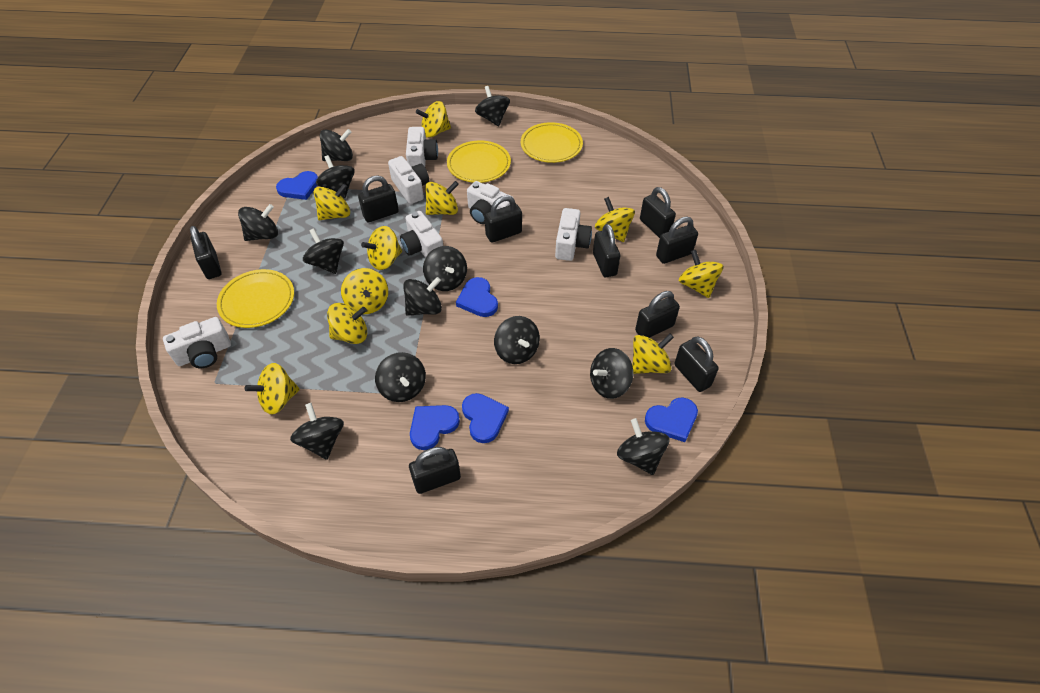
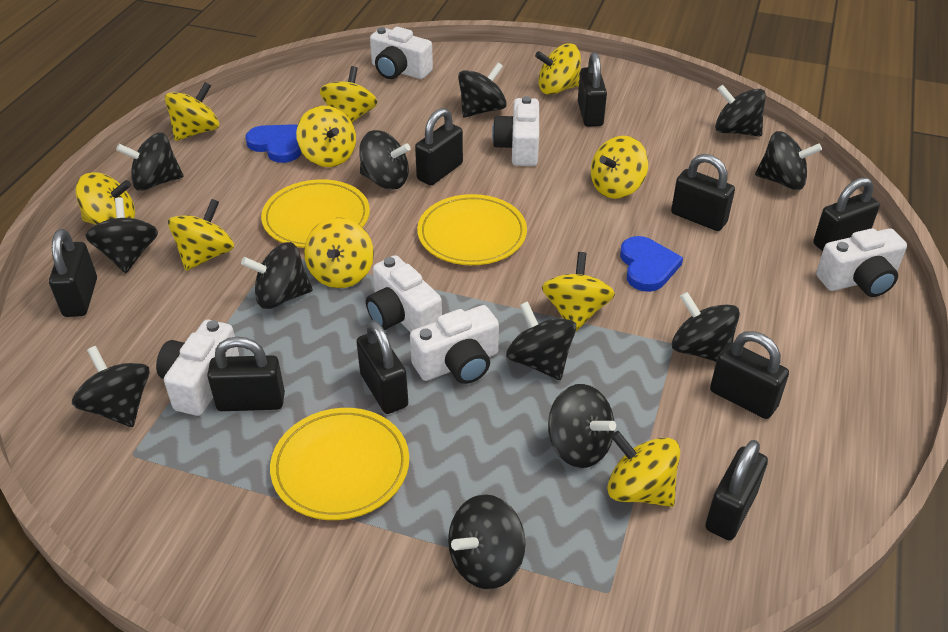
blue heart: 5 -> 2

